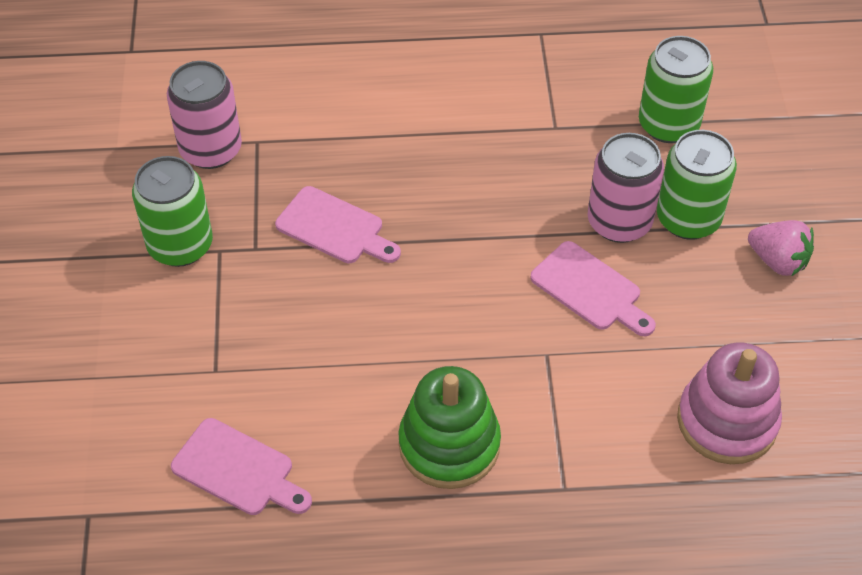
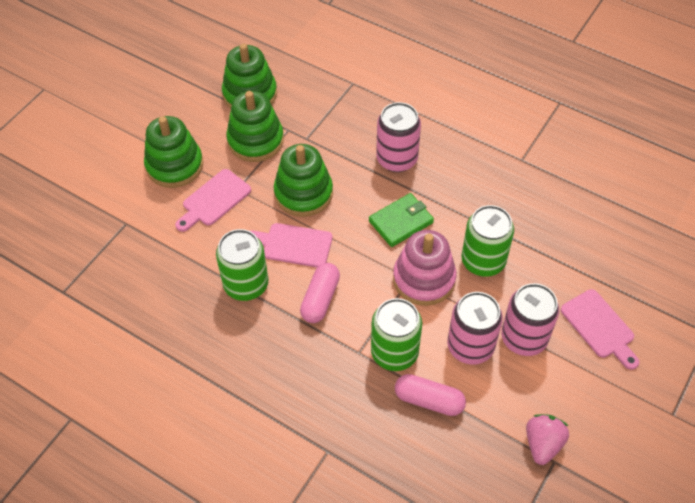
green stacking toy: 1 -> 4
green wallet: 0 -> 1
pink can: 2 -> 3
pink capsule: 0 -> 2

